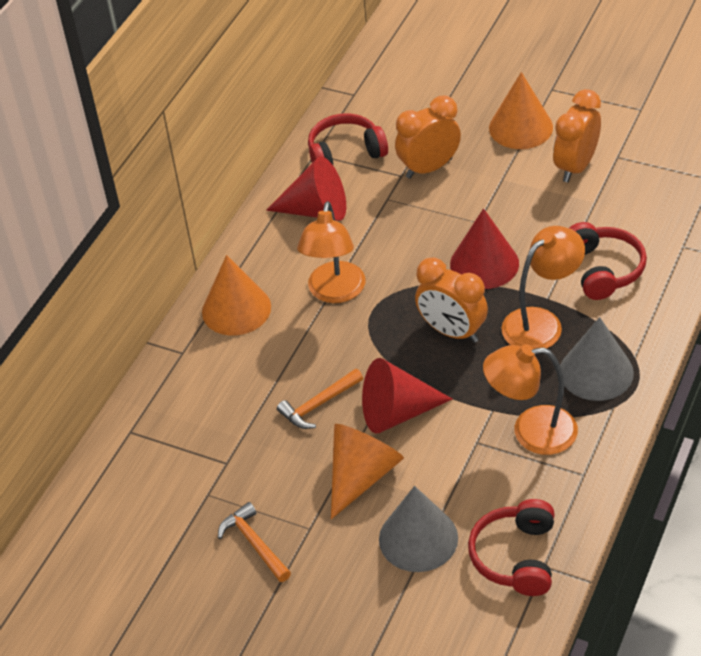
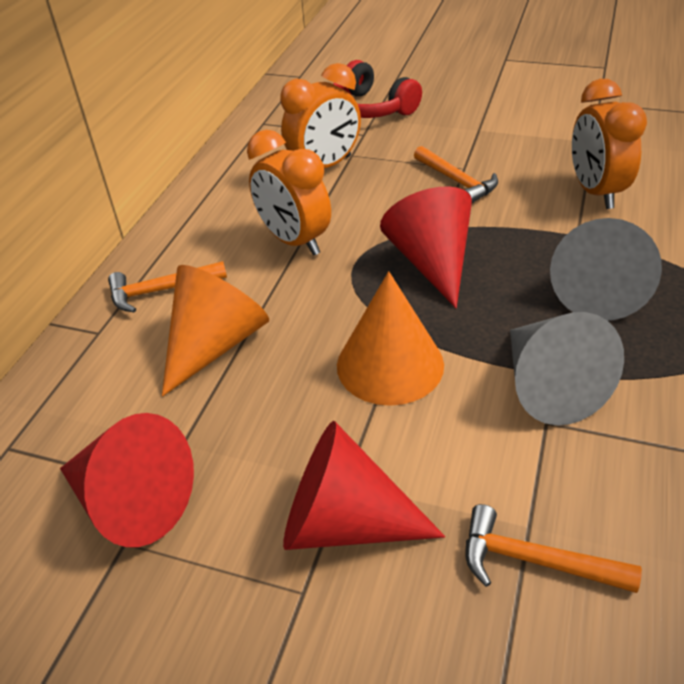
orange cone: 3 -> 2
orange hammer: 2 -> 3
orange lamp: 3 -> 0
red headphones: 3 -> 1

